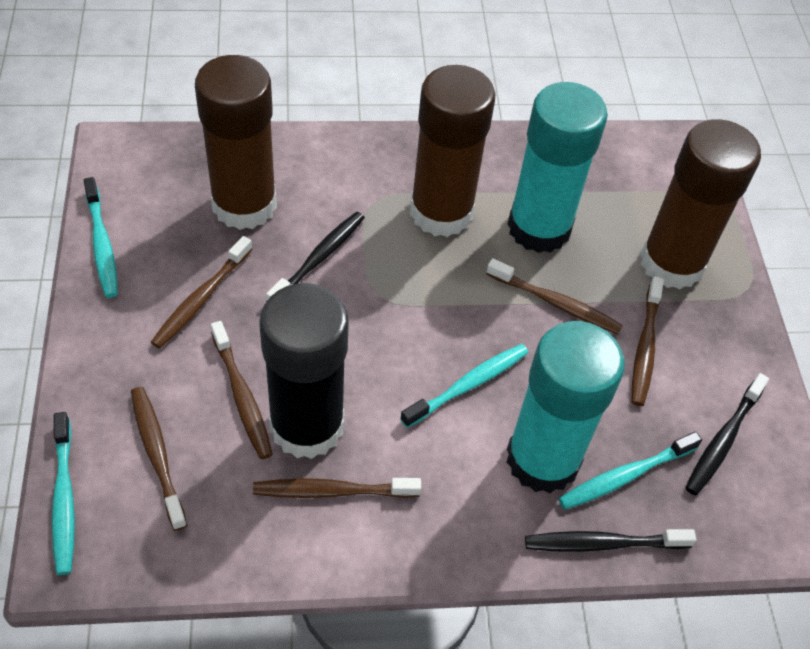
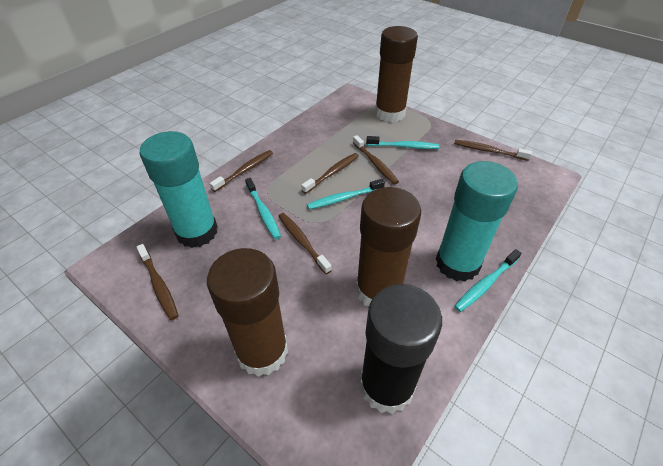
black toothbrush: 3 -> 0

